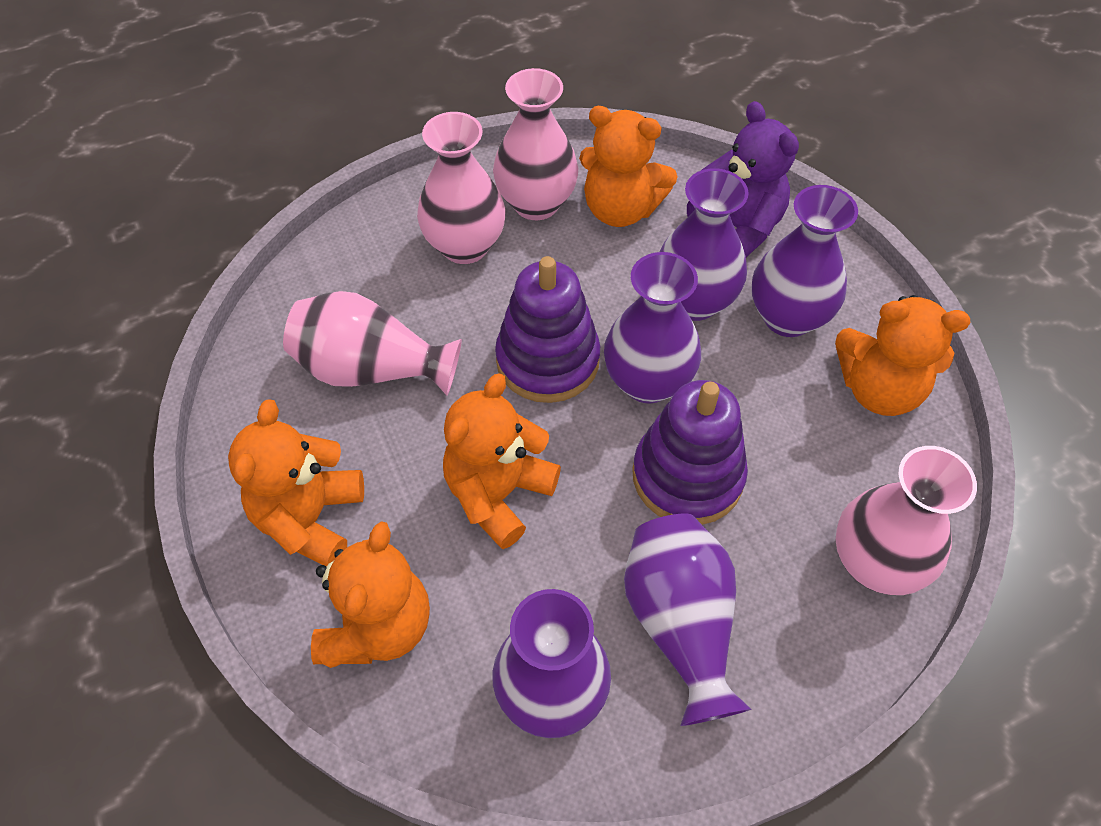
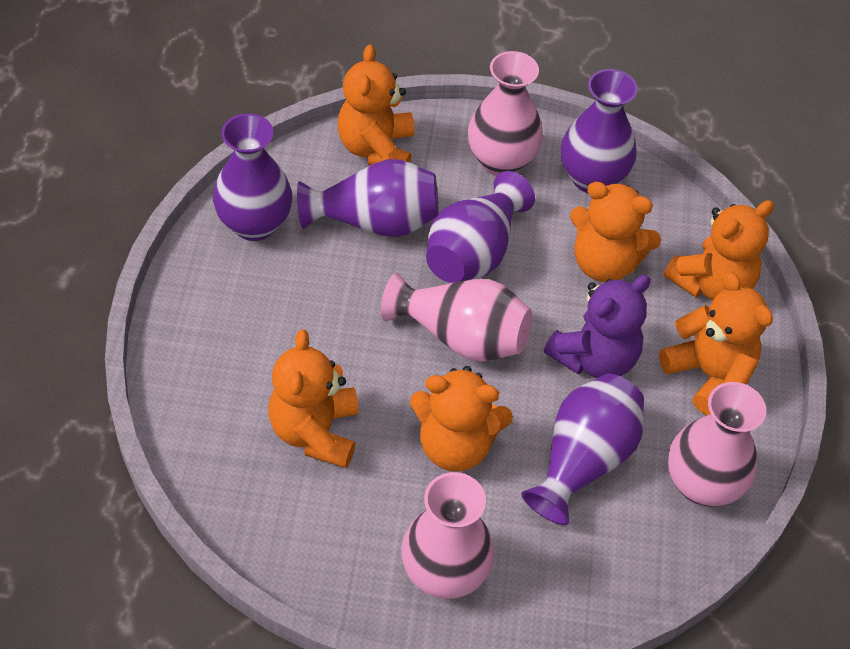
orange teddy bear: 5 -> 6
purple stacking toy: 2 -> 0

